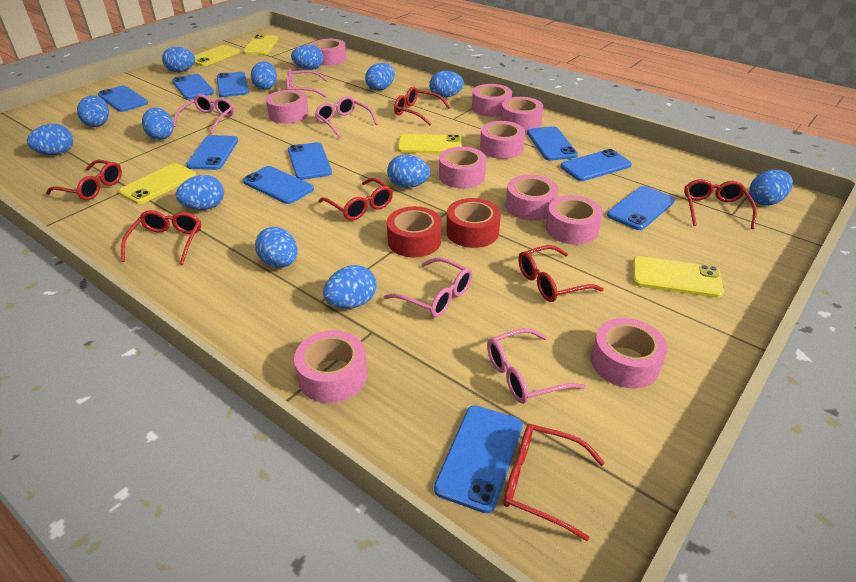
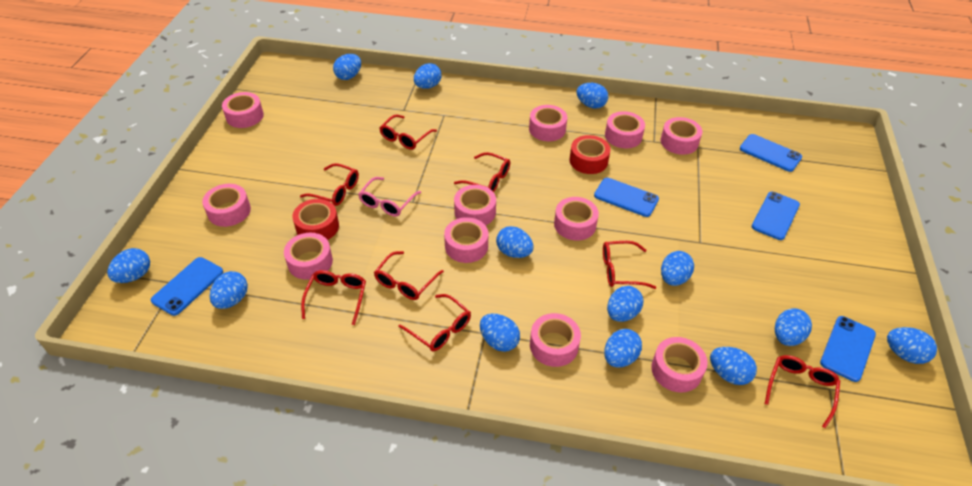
blue phone: 10 -> 5
pink glasses: 5 -> 1
pink tape: 10 -> 11
red glasses: 7 -> 8
yellow phone: 5 -> 0

